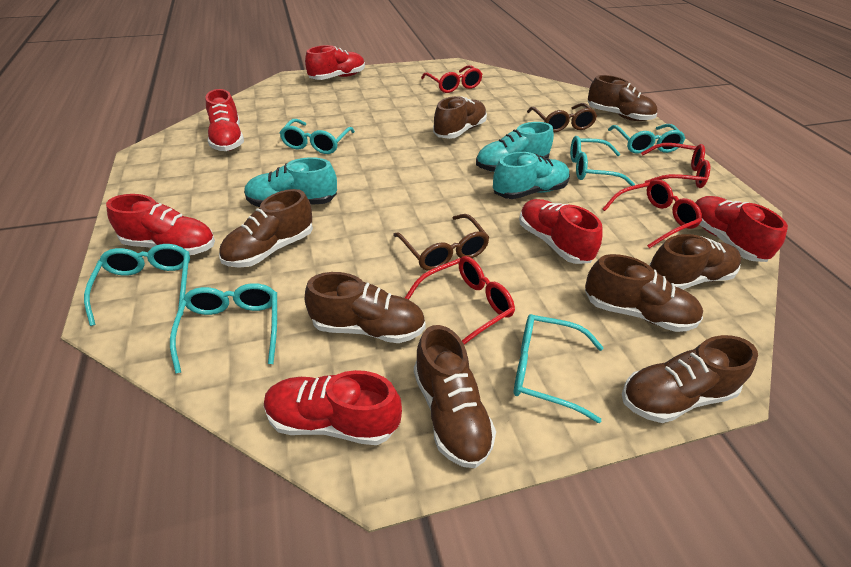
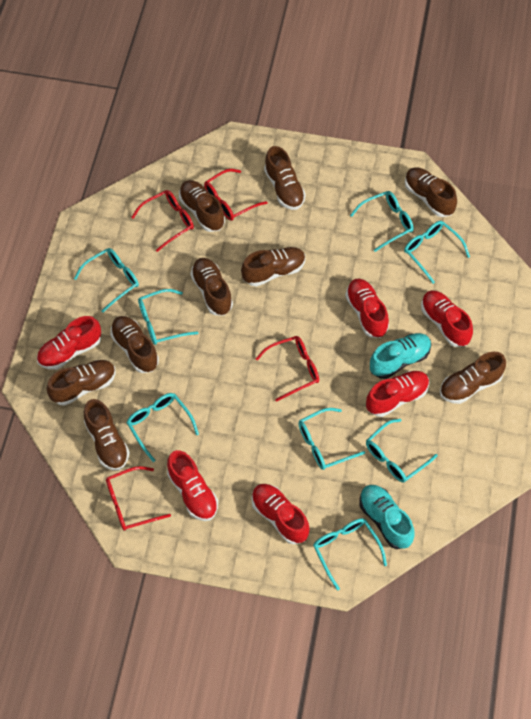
brown glasses: 2 -> 0
brown shoe: 8 -> 9
turquoise glasses: 6 -> 8
turquoise shoe: 3 -> 2

